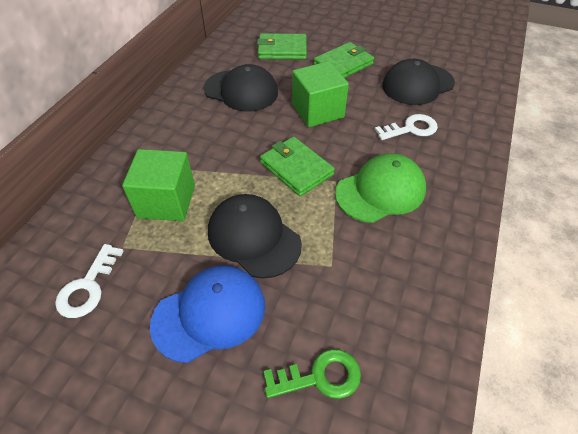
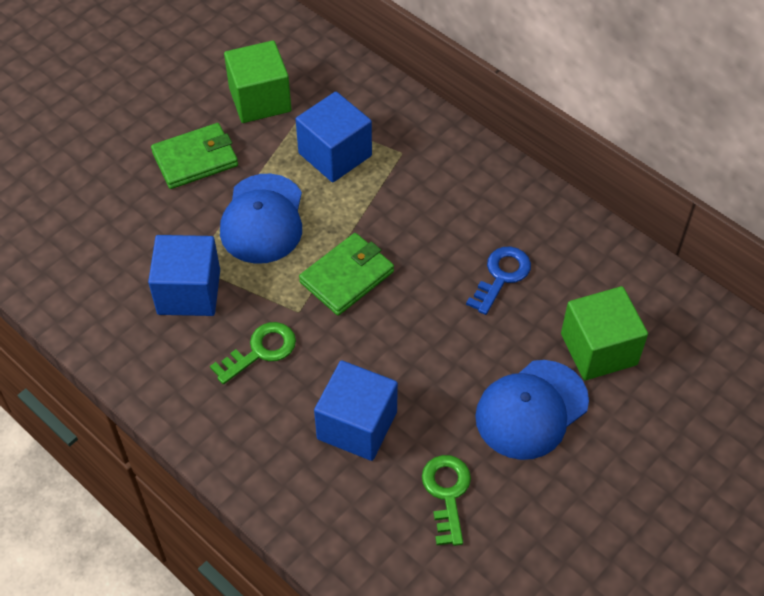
black cap: 3 -> 0
blue cap: 1 -> 2
blue cube: 0 -> 3
blue key: 0 -> 1
green cap: 1 -> 0
green key: 1 -> 2
green wallet: 3 -> 2
white key: 2 -> 0

